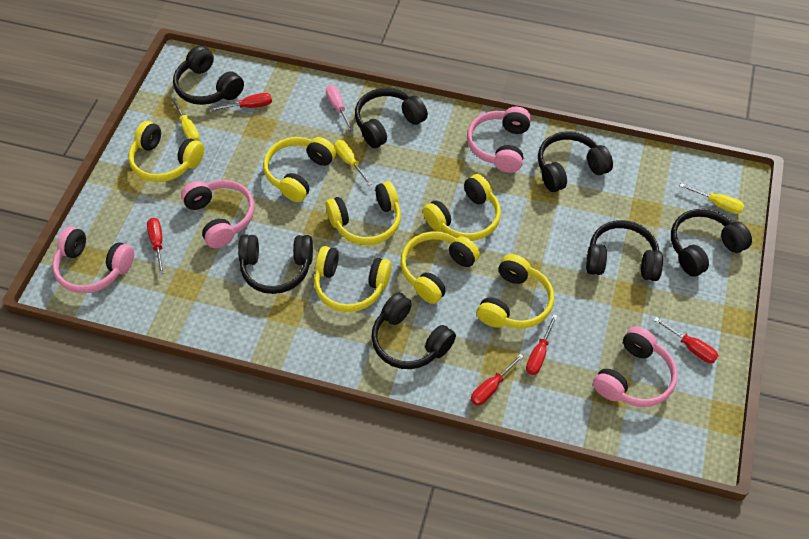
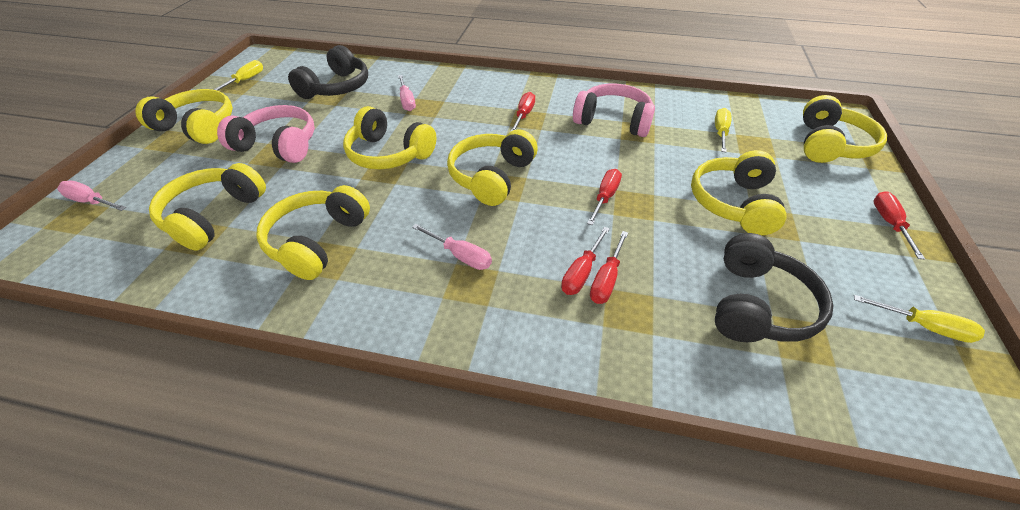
black headphones: 7 -> 2
pink headphones: 4 -> 2
pink screwdriver: 1 -> 3

